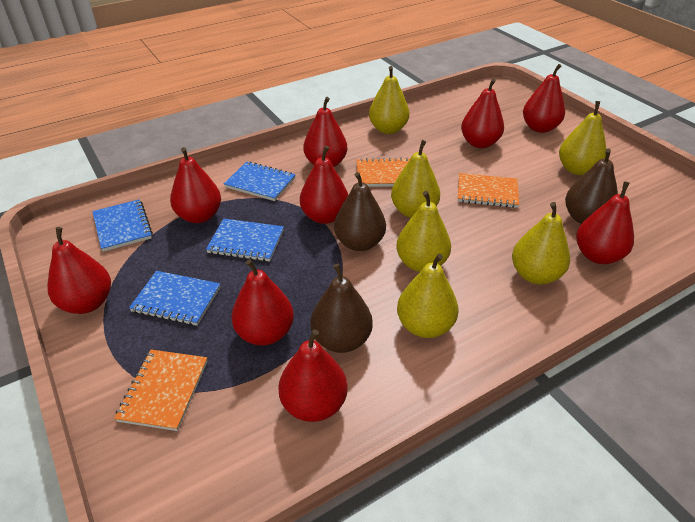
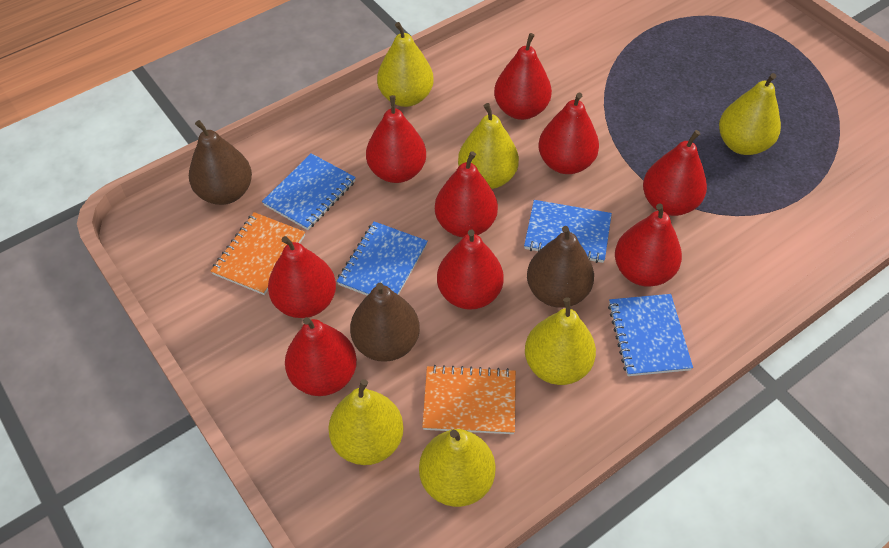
orange notebook: 3 -> 2

